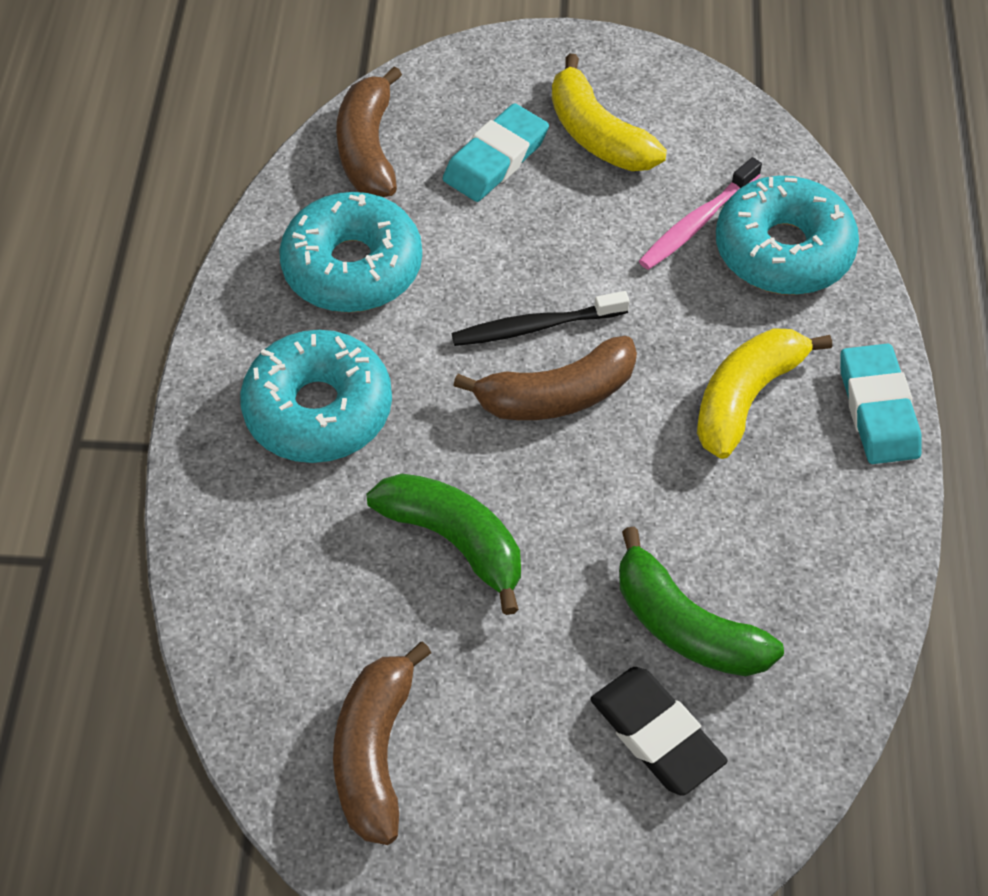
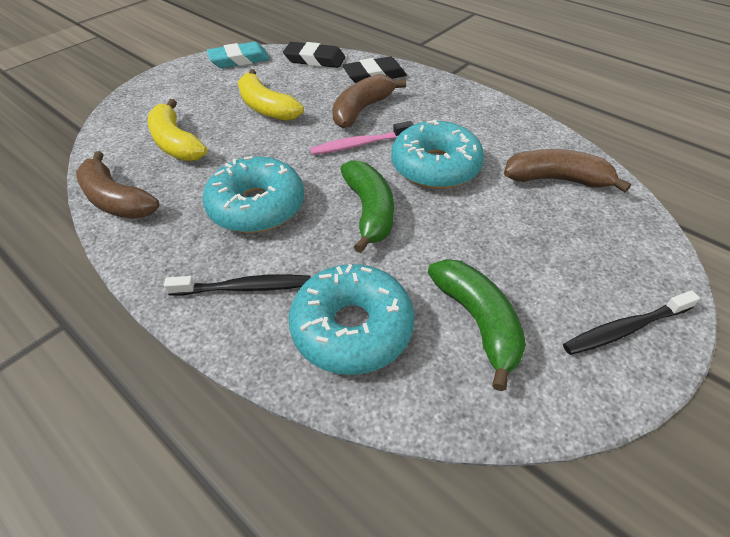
black eraser: 1 -> 2
black toothbrush: 1 -> 2
turquoise eraser: 2 -> 1

